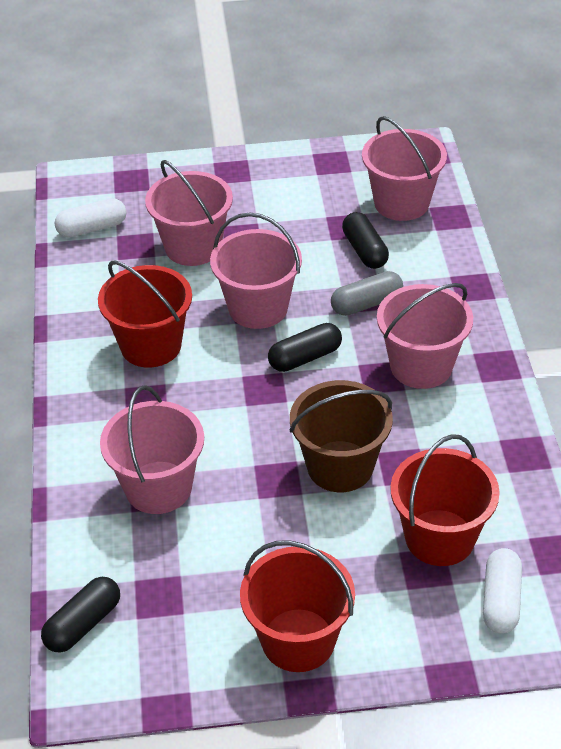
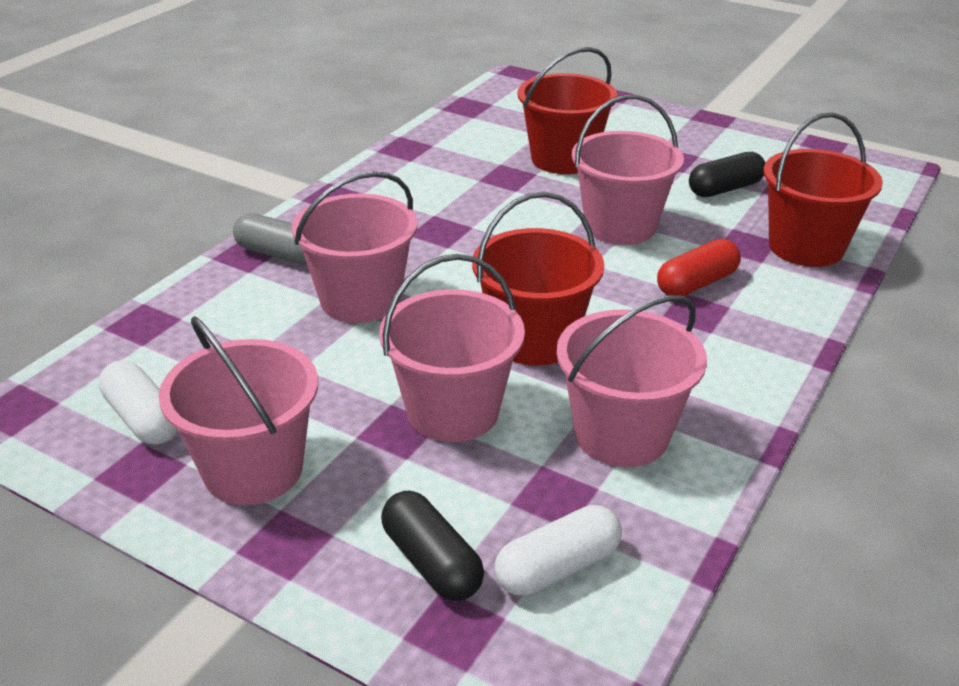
black capsule: 3 -> 2
brown bucket: 1 -> 0
red capsule: 0 -> 1

